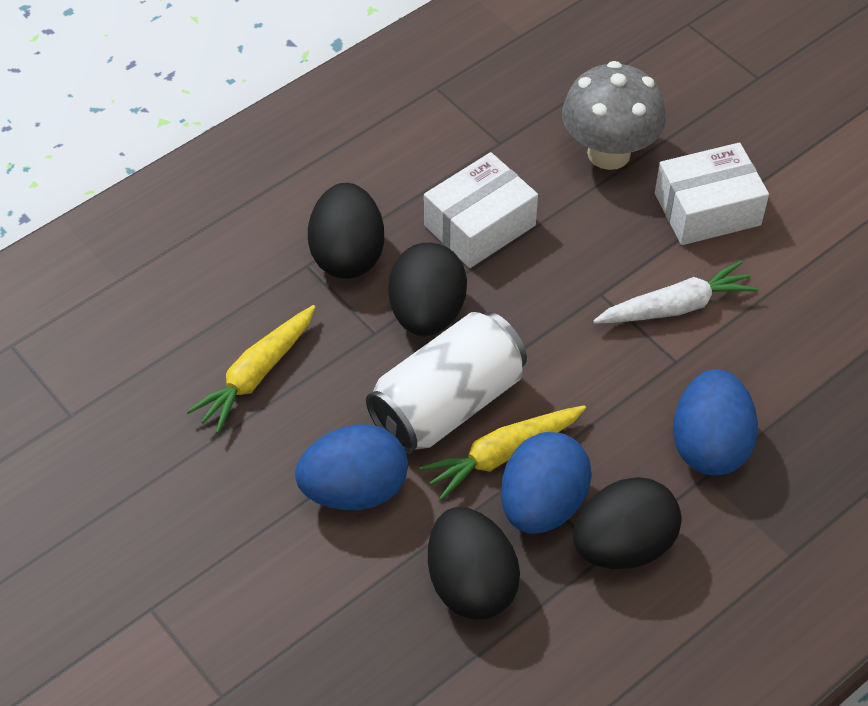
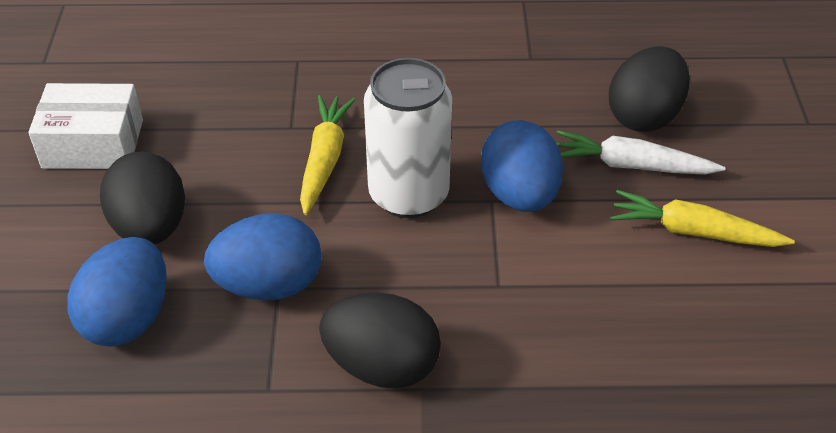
black egg: 4 -> 3
grey mushroom: 1 -> 0
white box: 2 -> 1

